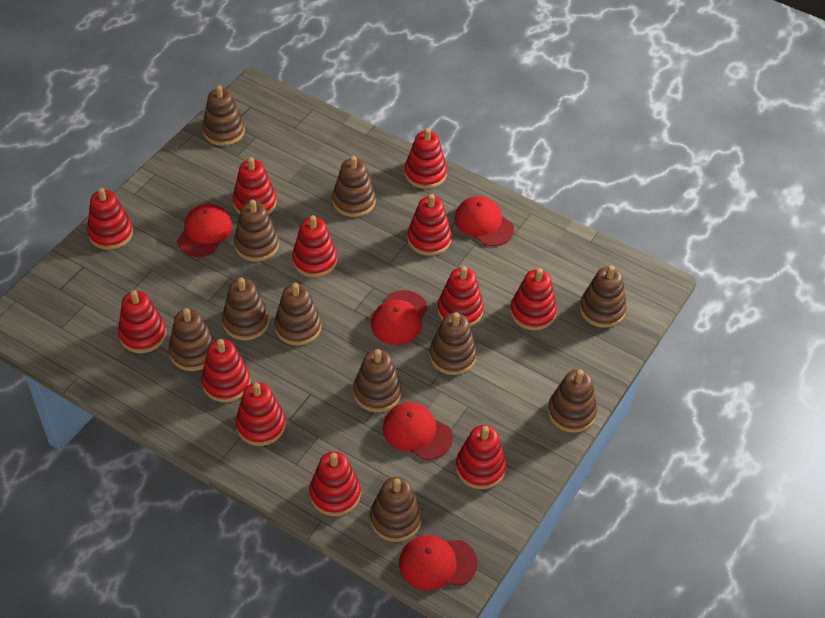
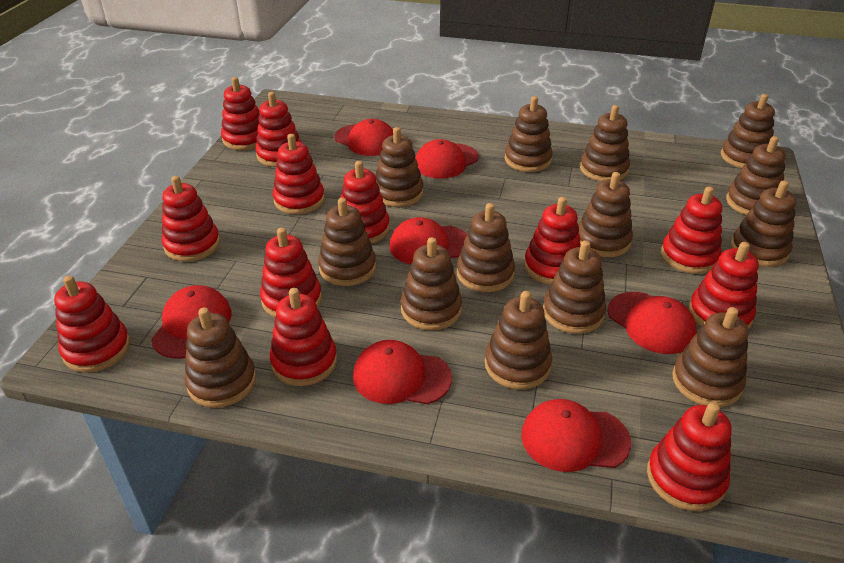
brown stacking toy: 11 -> 14
red cap: 5 -> 7

